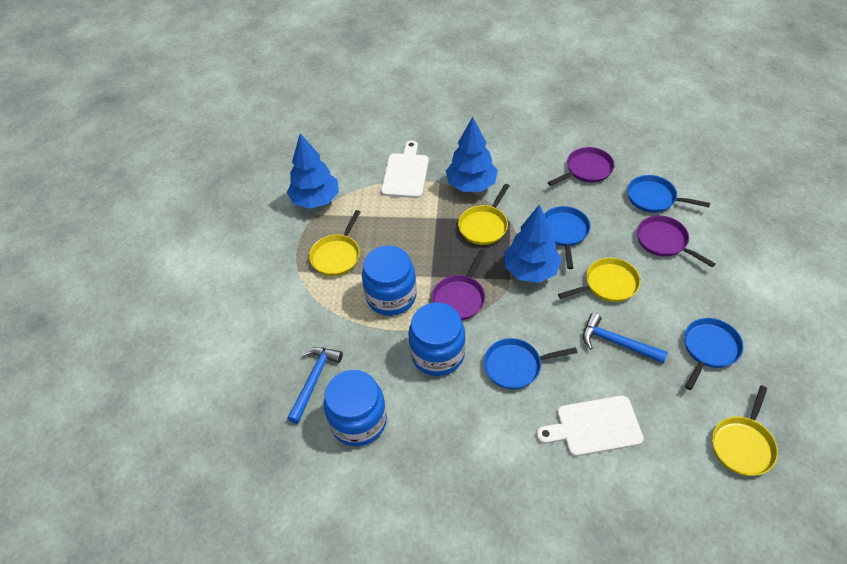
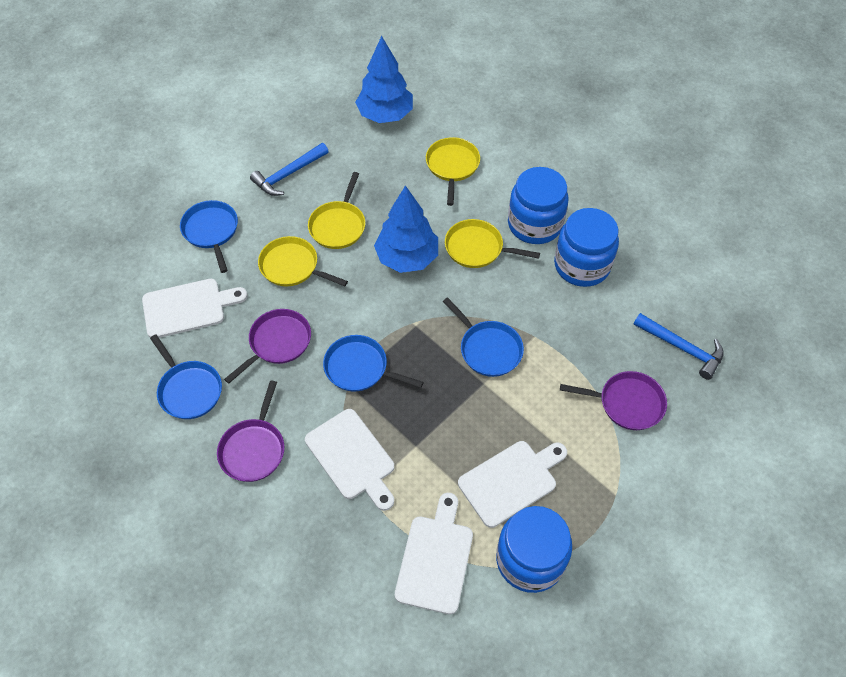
blue tree: 3 -> 2
white cutting board: 2 -> 4

